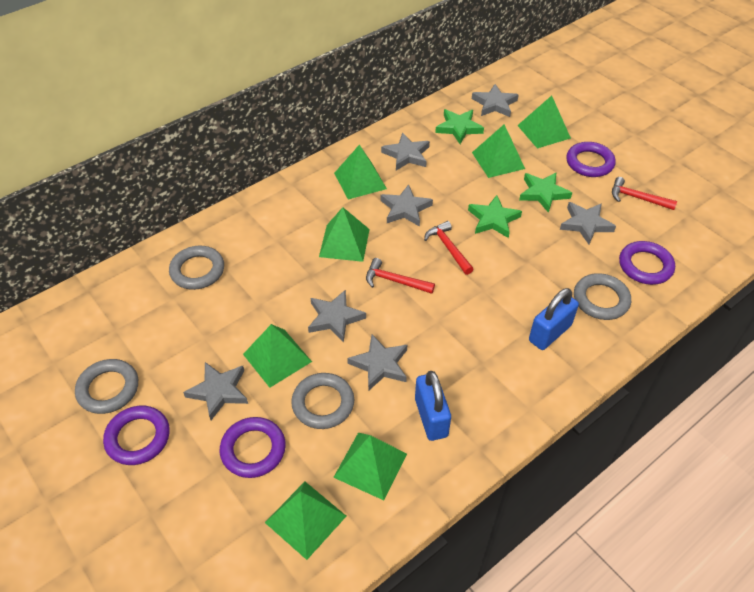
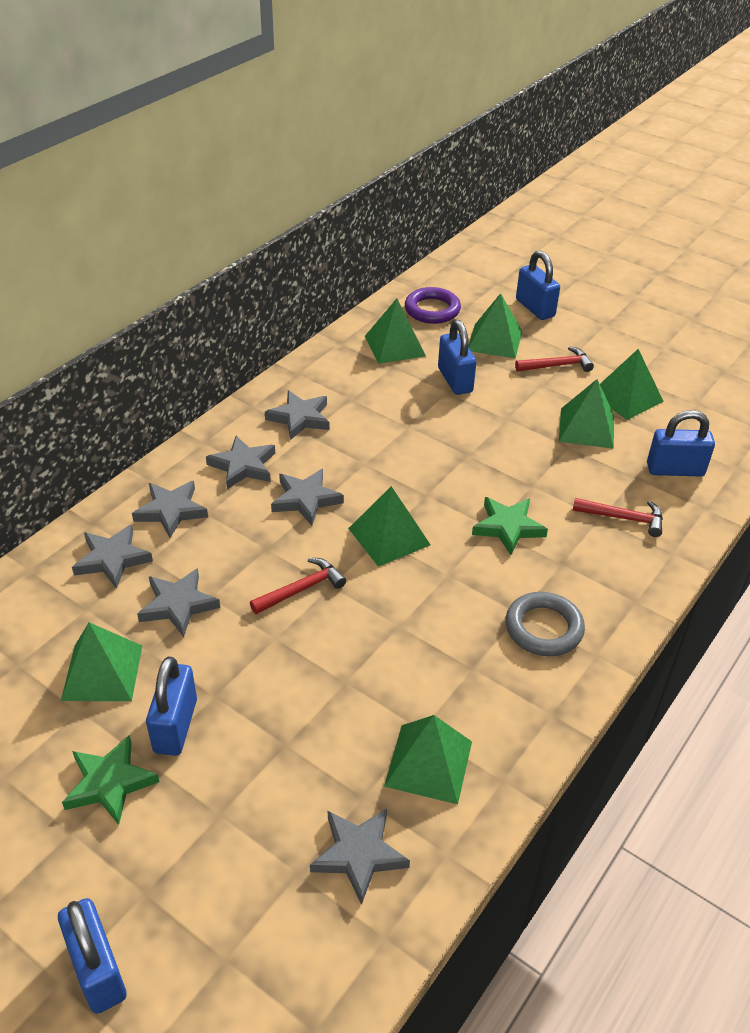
blue padlock: 2 -> 5
green star: 3 -> 2
grey ring: 4 -> 1
purple ring: 4 -> 1

